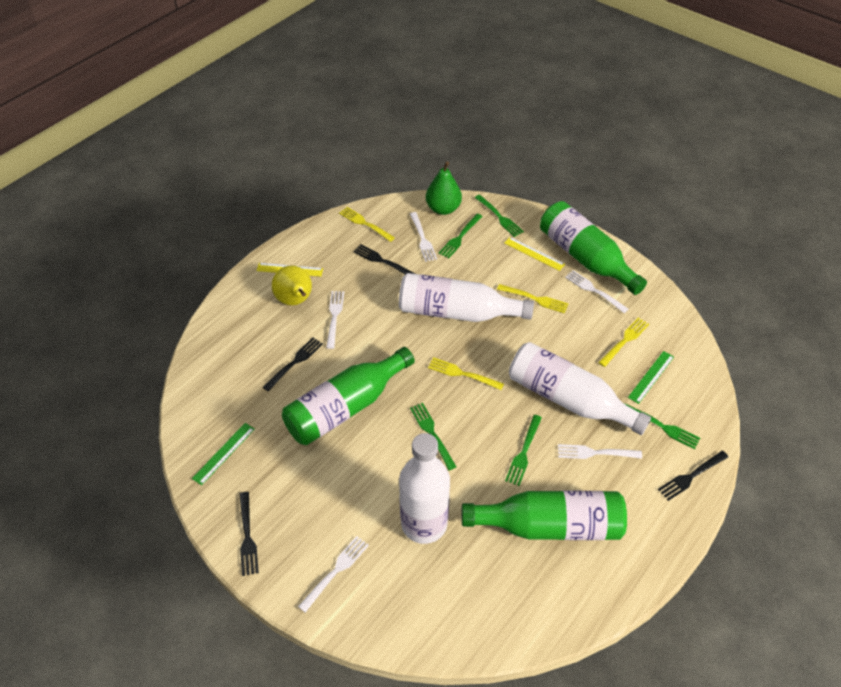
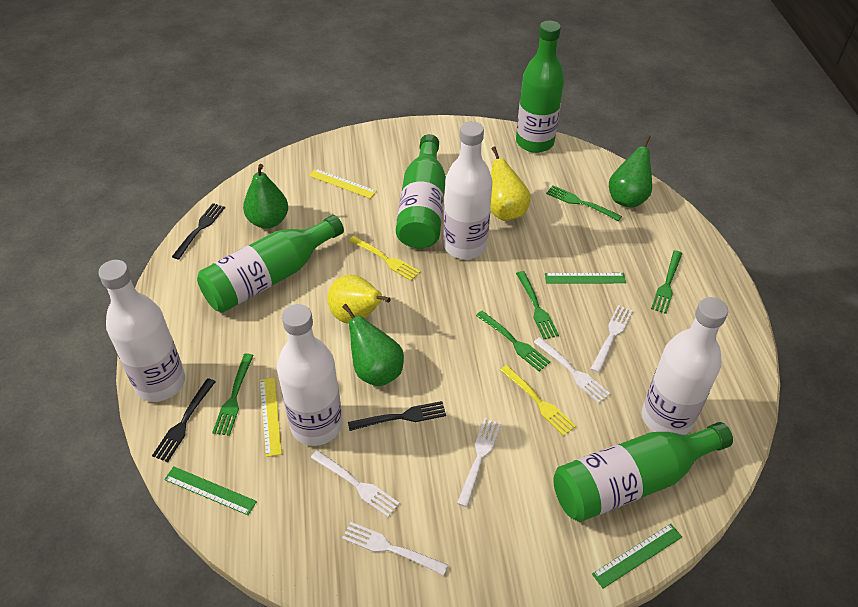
black fork: 4 -> 3
green bottle: 3 -> 4
green pear: 1 -> 3
green ruler: 2 -> 3
white bottle: 3 -> 4
yellow fork: 4 -> 2
yellow pear: 1 -> 2

